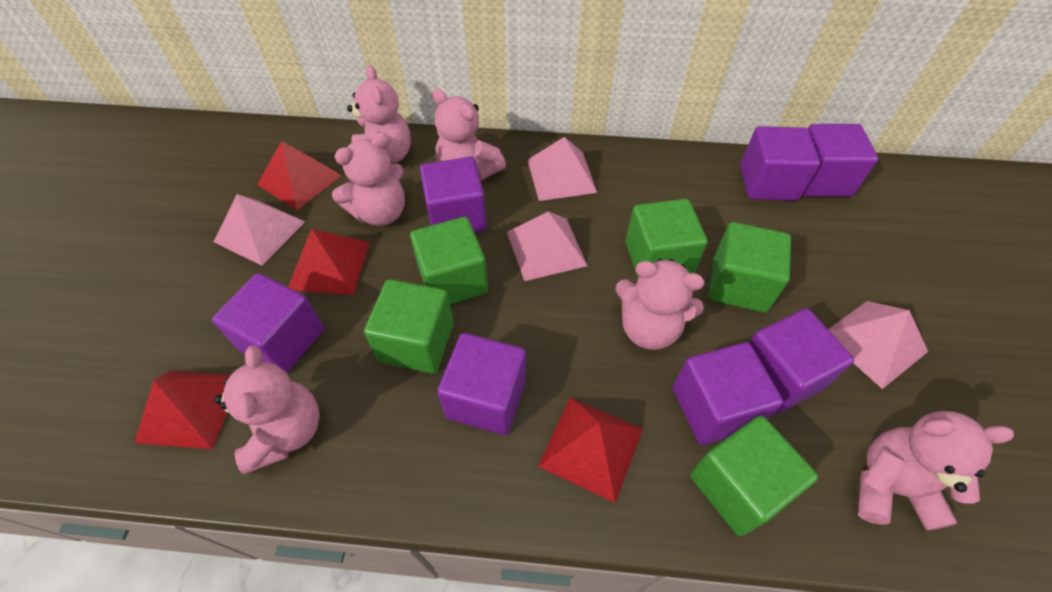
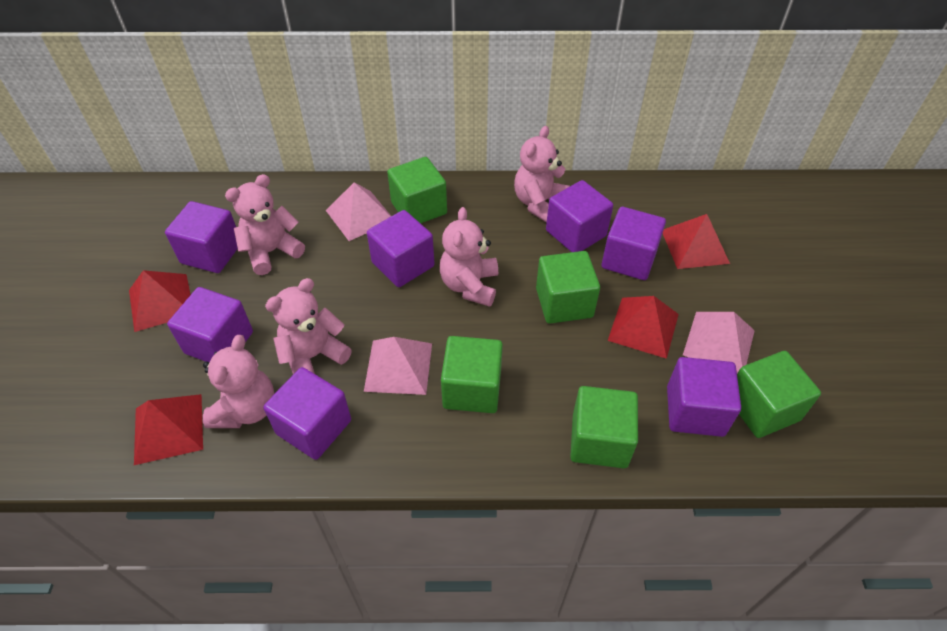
pink pyramid: 4 -> 3
pink teddy bear: 6 -> 5

